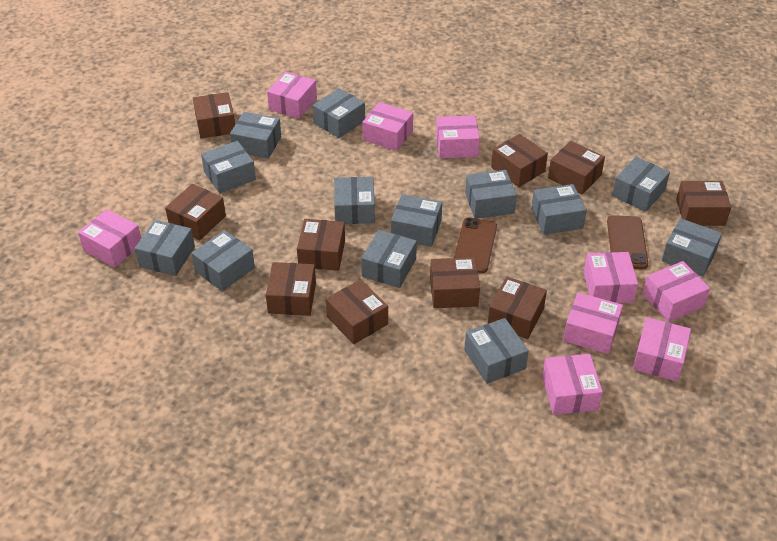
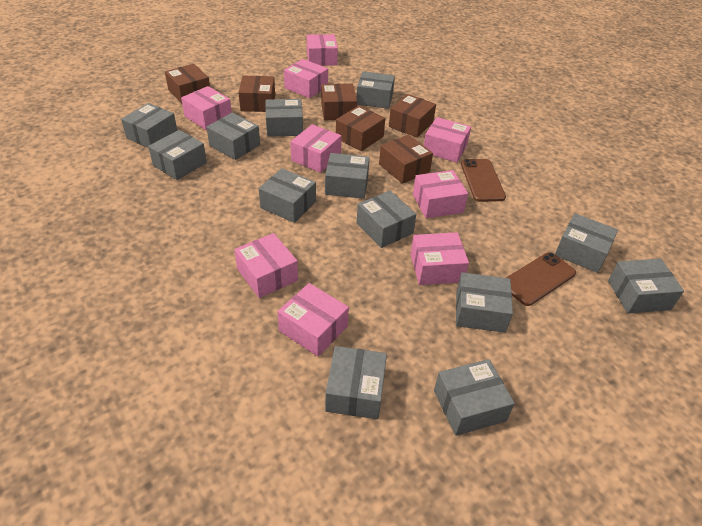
brown box: 10 -> 6

